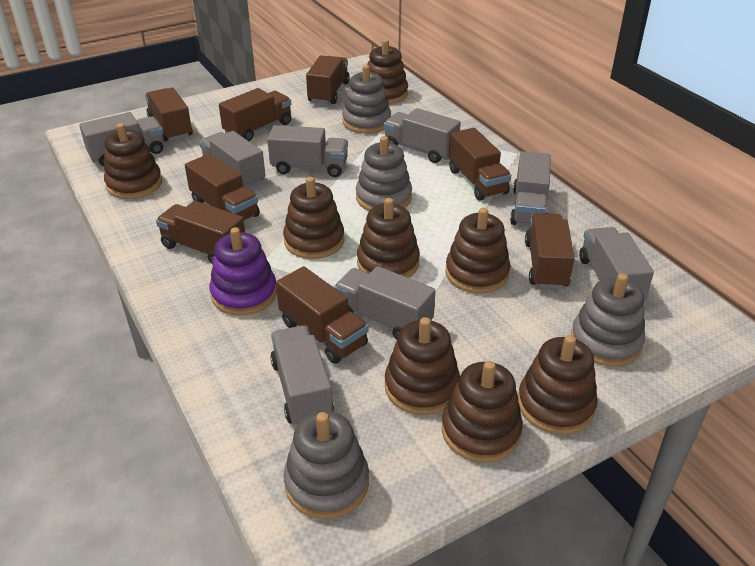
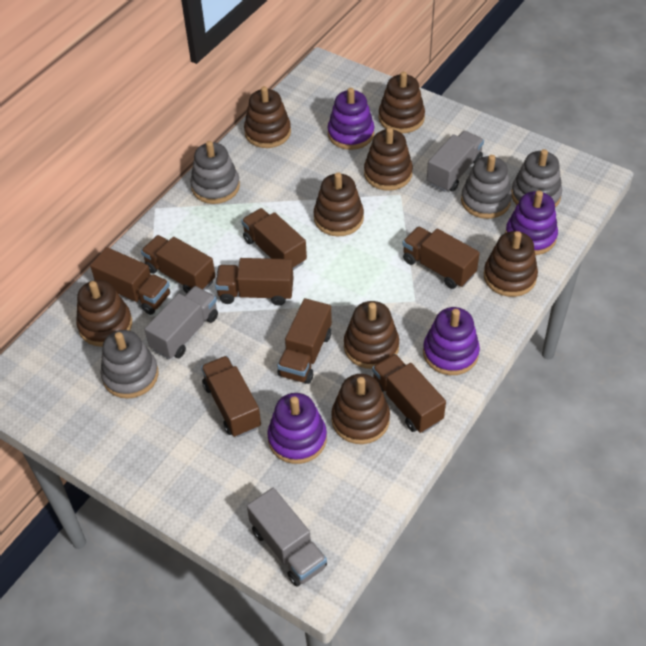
grey truck: 8 -> 3
purple stacking toy: 1 -> 4

